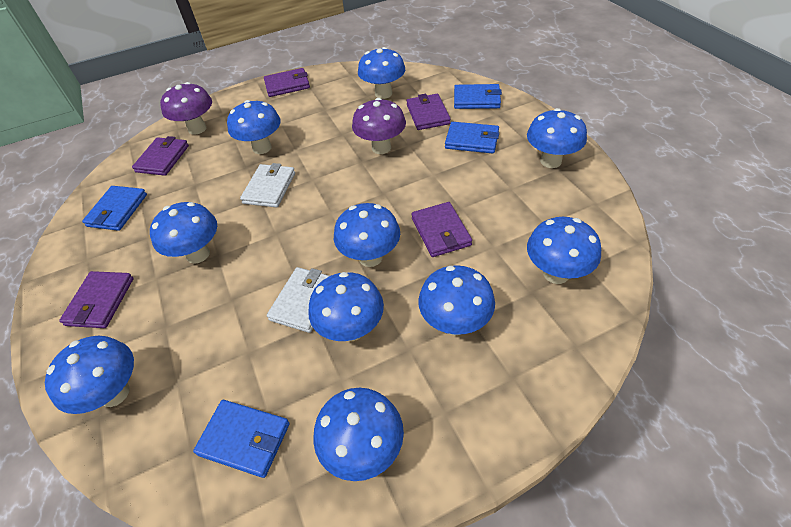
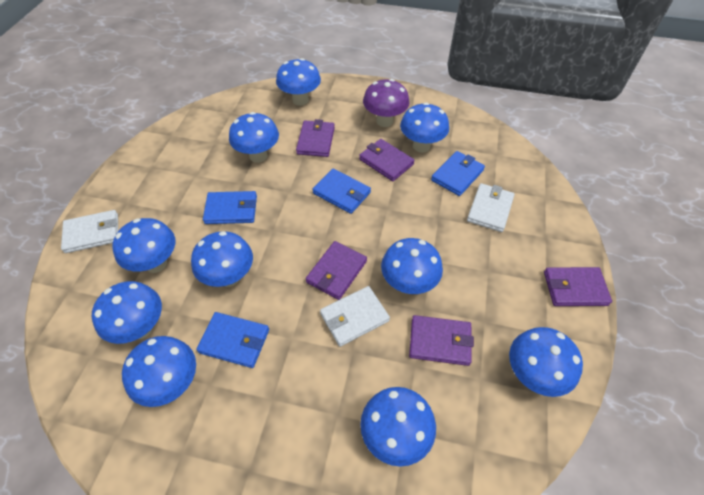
purple mushroom: 2 -> 1
white wallet: 2 -> 3

